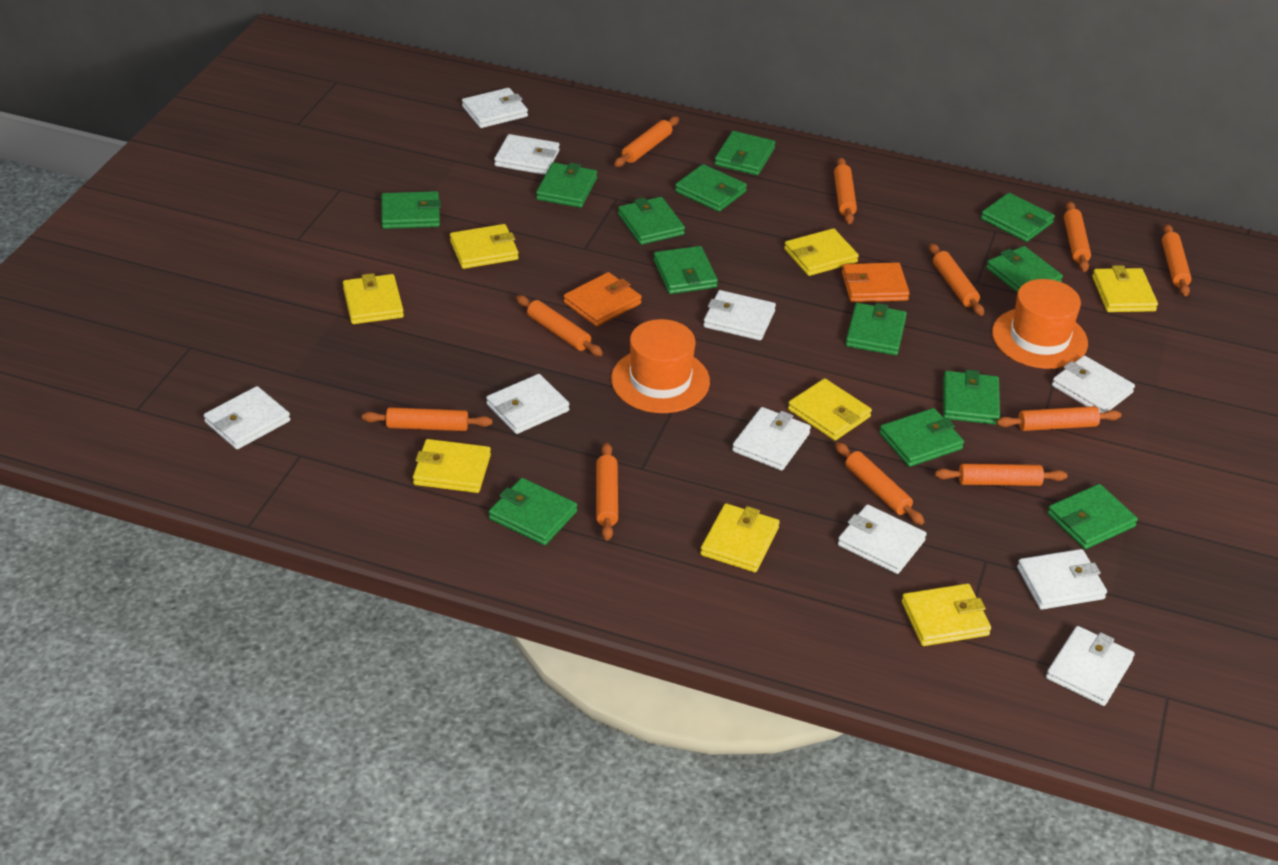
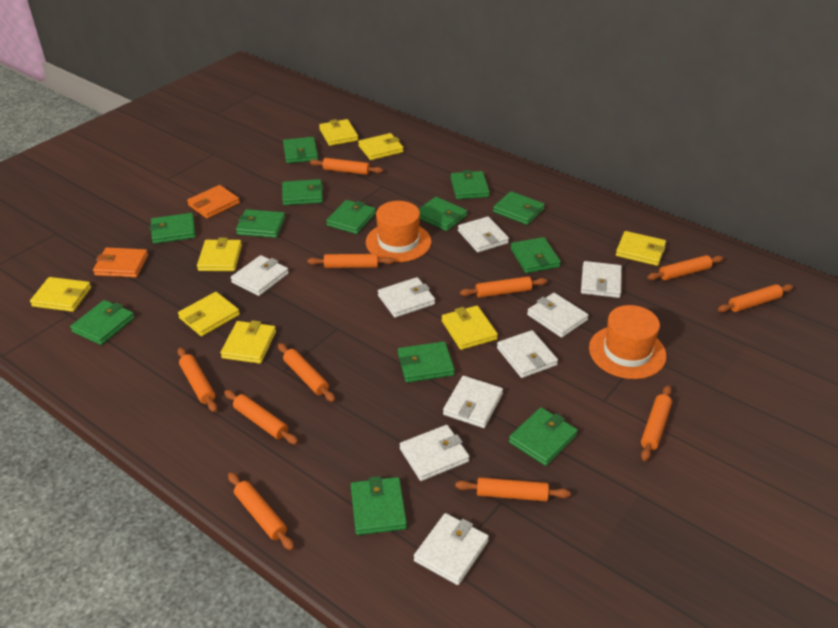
white wallet: 10 -> 9

